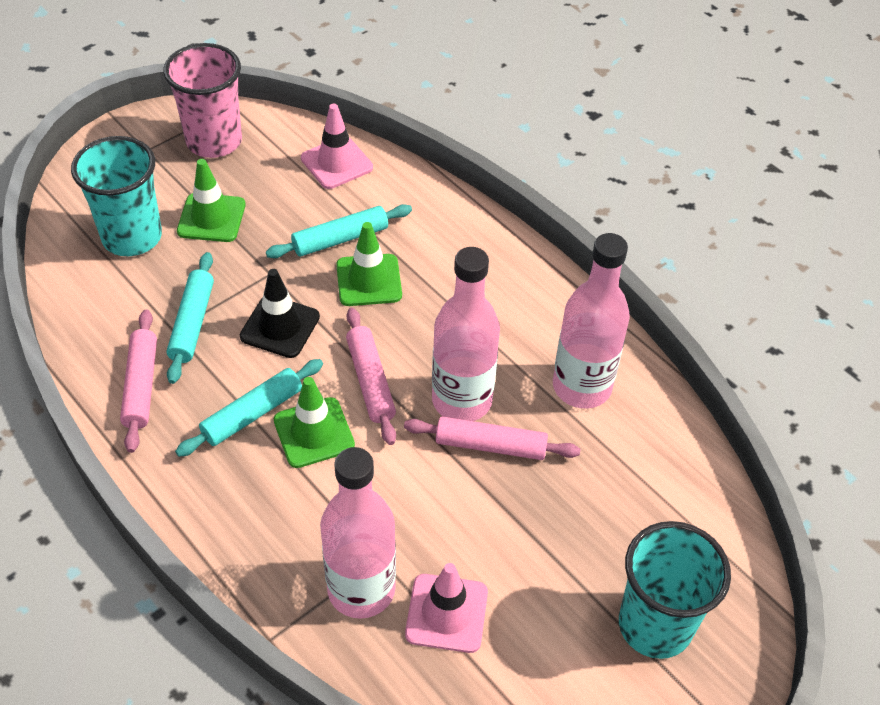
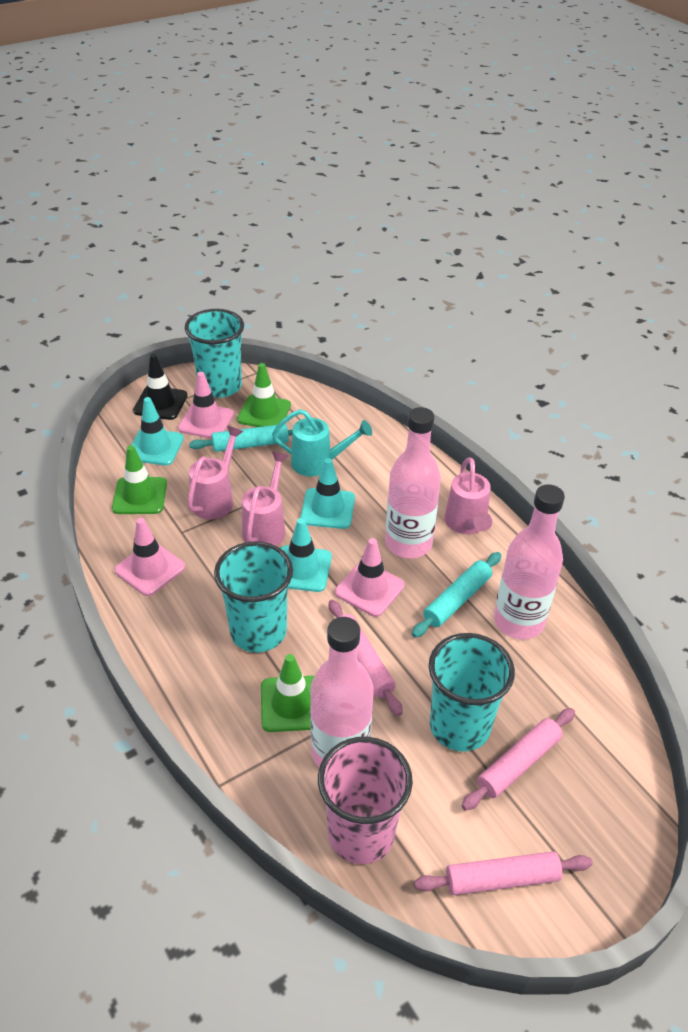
pink traffic cone: 2 -> 3
pink watering can: 0 -> 3
turquoise cup: 2 -> 3
turquoise rolling pin: 3 -> 2
turquoise traffic cone: 0 -> 3
turquoise watering can: 0 -> 1

